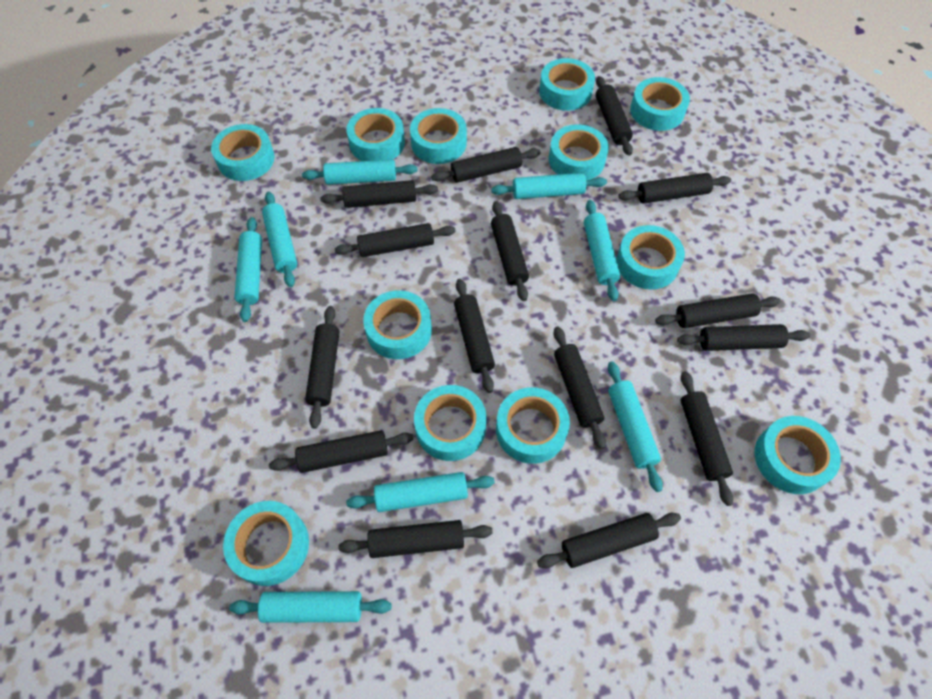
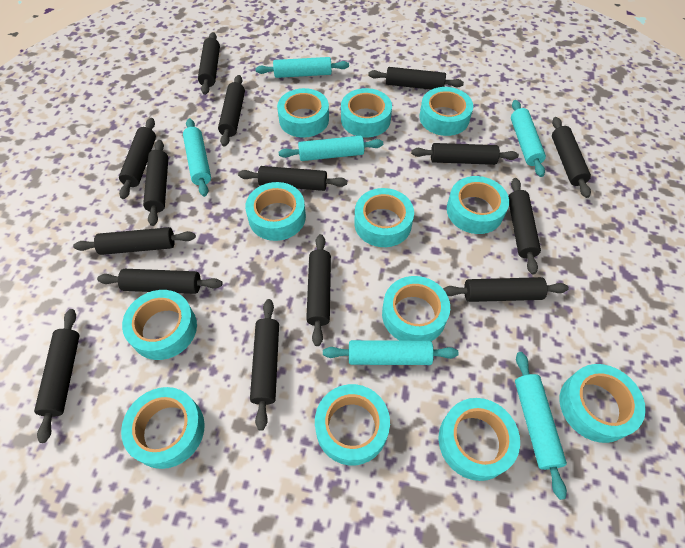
turquoise rolling pin: 8 -> 6

